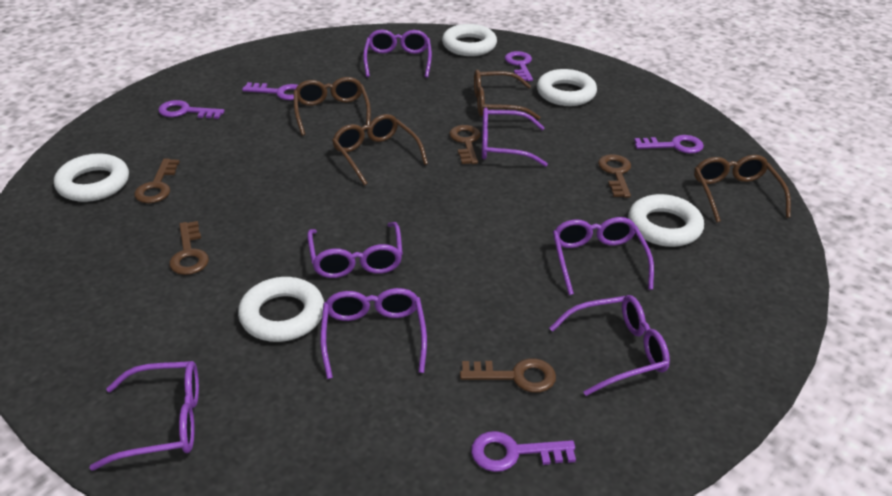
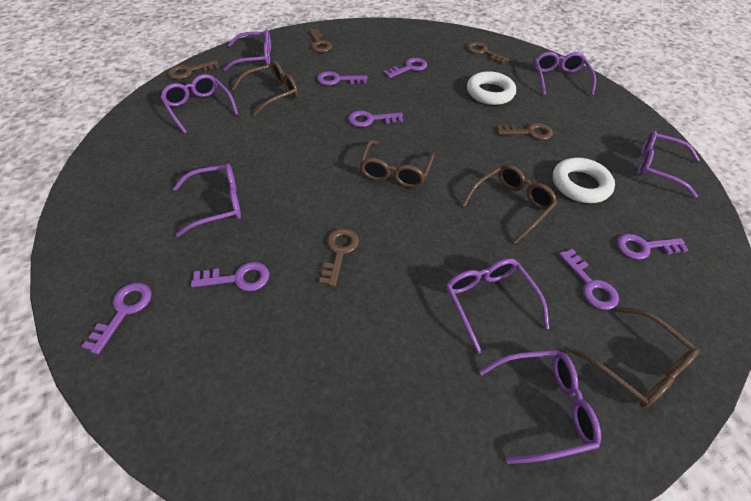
purple key: 5 -> 7
white ring: 5 -> 2

